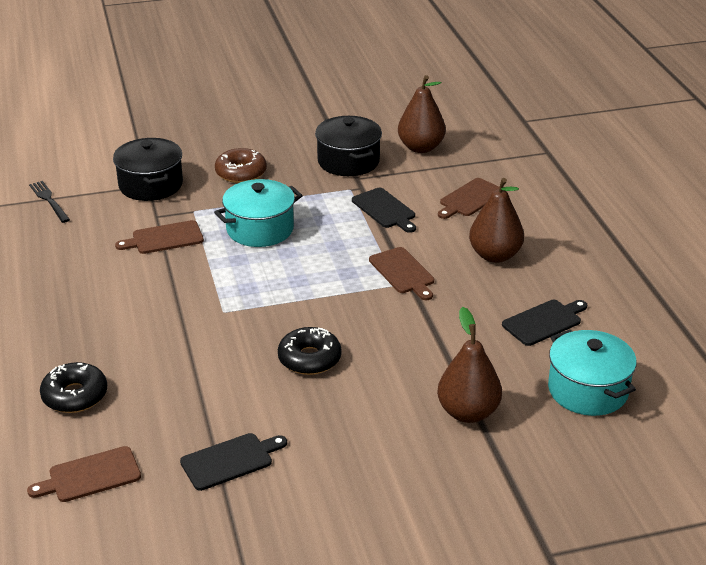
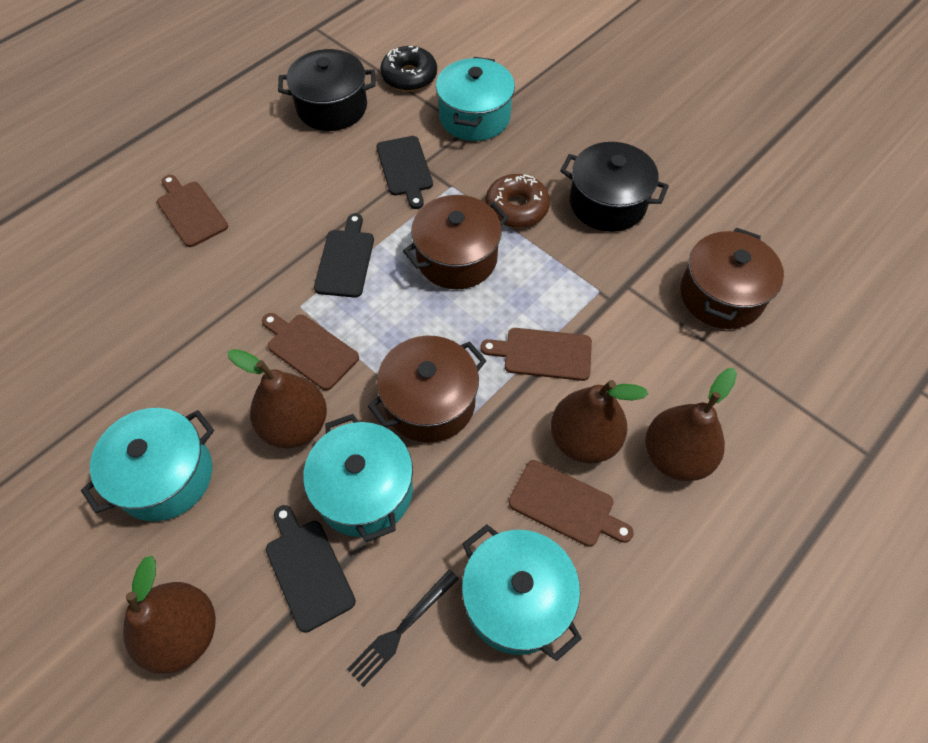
black donut: 2 -> 1
brown pear: 3 -> 4
brown pot: 0 -> 3
turquoise pot: 2 -> 4

